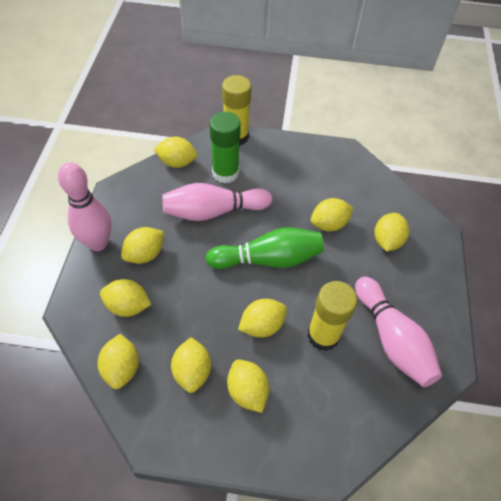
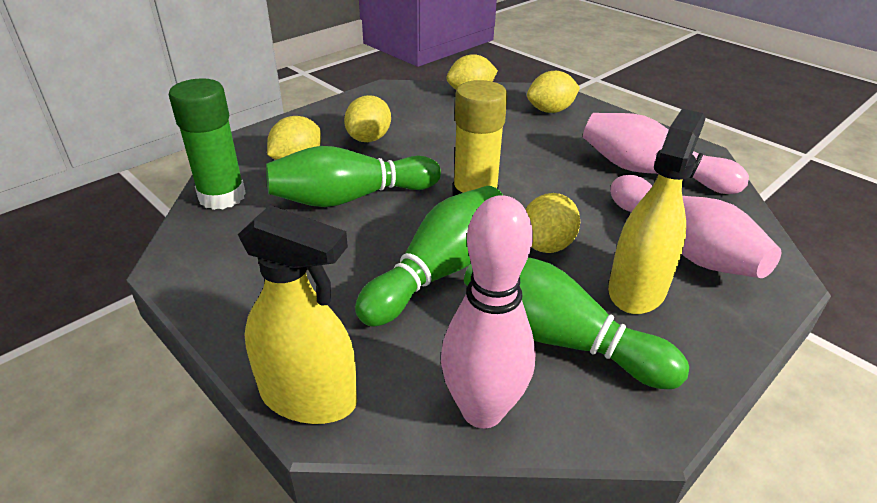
green bowling pin: 1 -> 3
yellow glue stick: 2 -> 1
yellow lemon: 9 -> 5
yellow spray bottle: 0 -> 2

